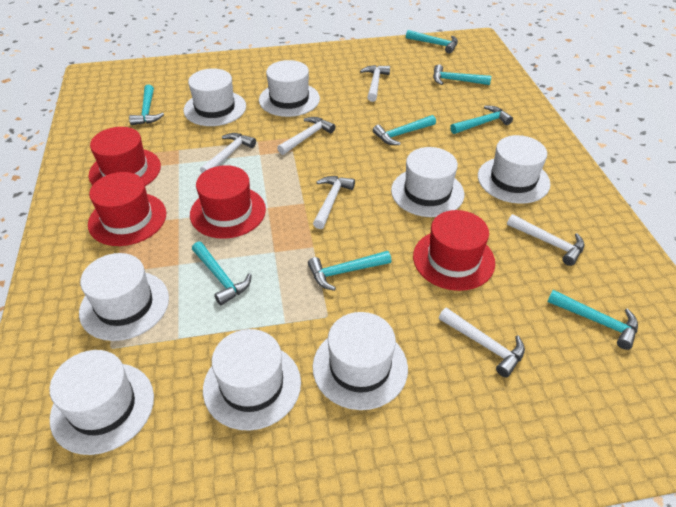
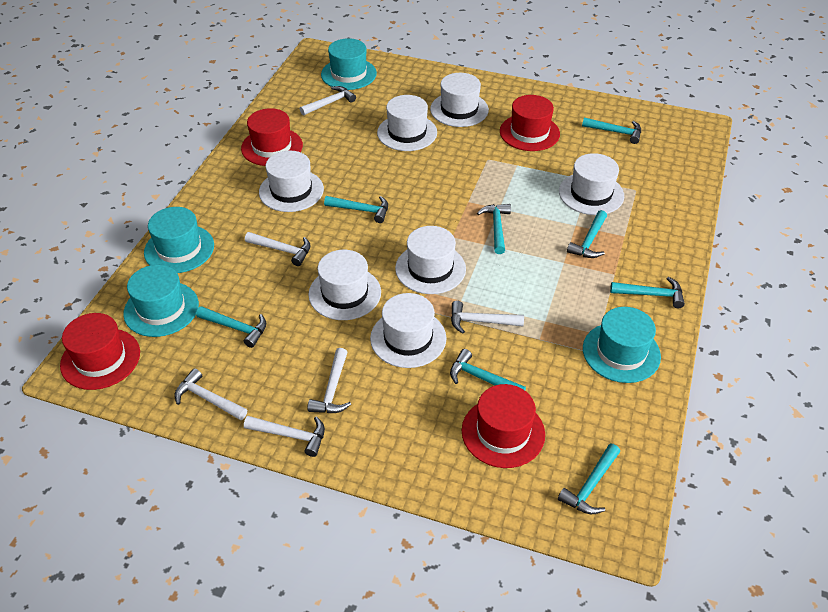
turquoise hat: 0 -> 4
white hat: 8 -> 7

